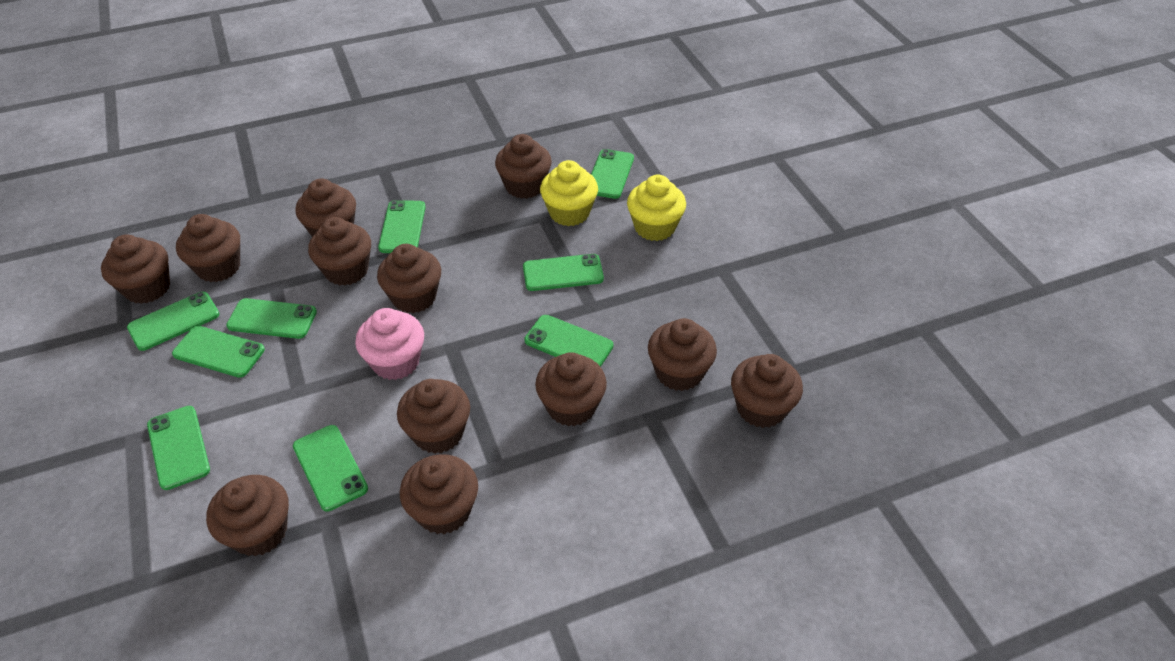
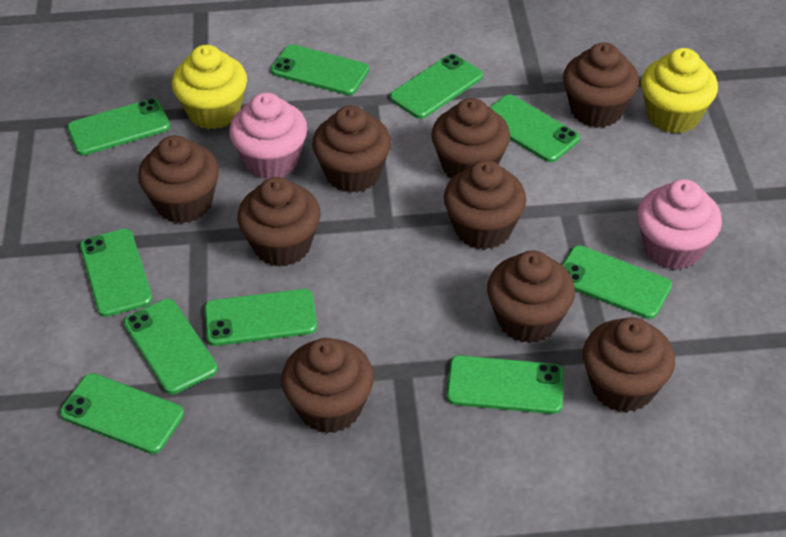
brown cupcake: 12 -> 9
green phone: 9 -> 10
pink cupcake: 1 -> 2

